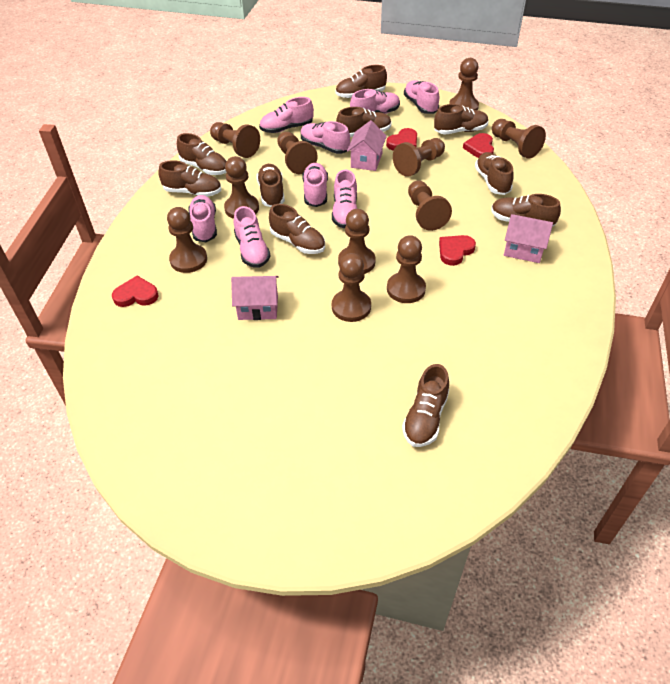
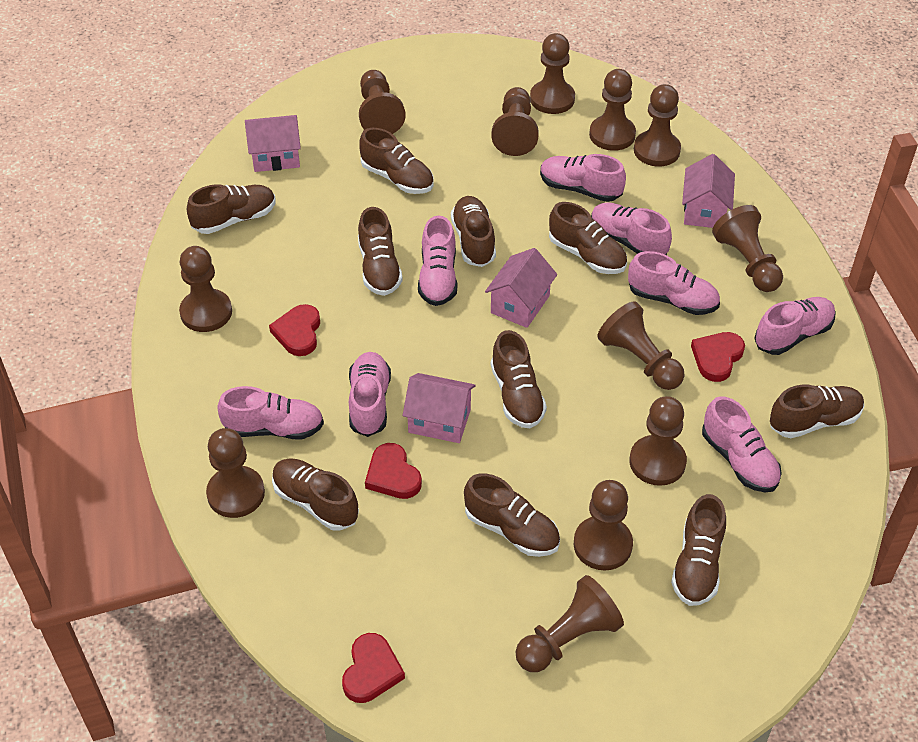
brown pawn: 11 -> 12
pink house: 3 -> 4

